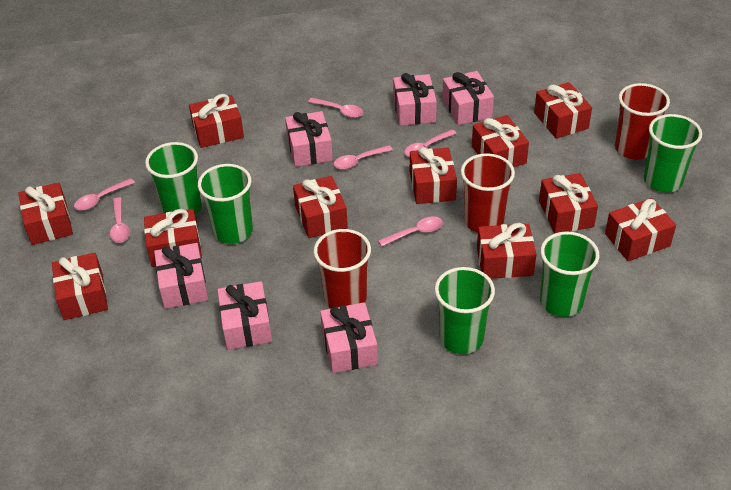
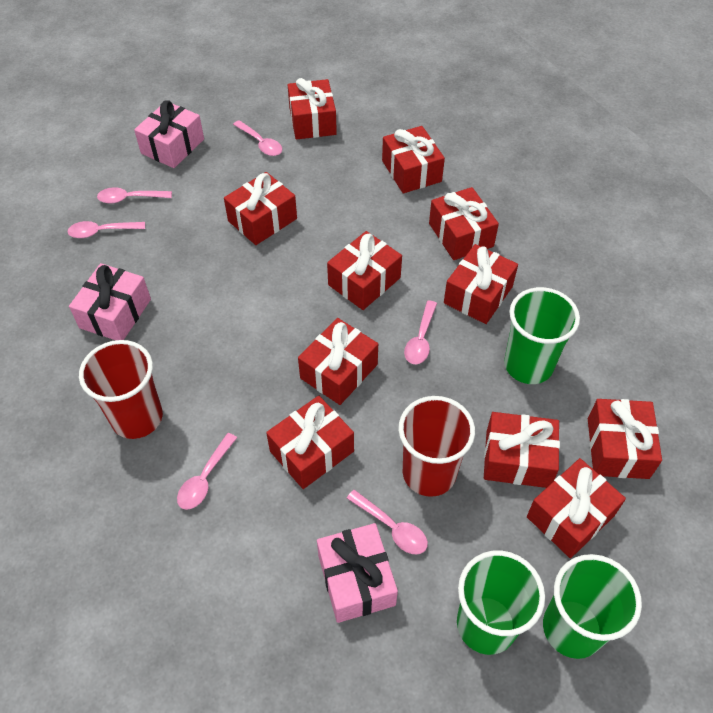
green cup: 5 -> 3
pink gift: 6 -> 3
red cup: 3 -> 2

